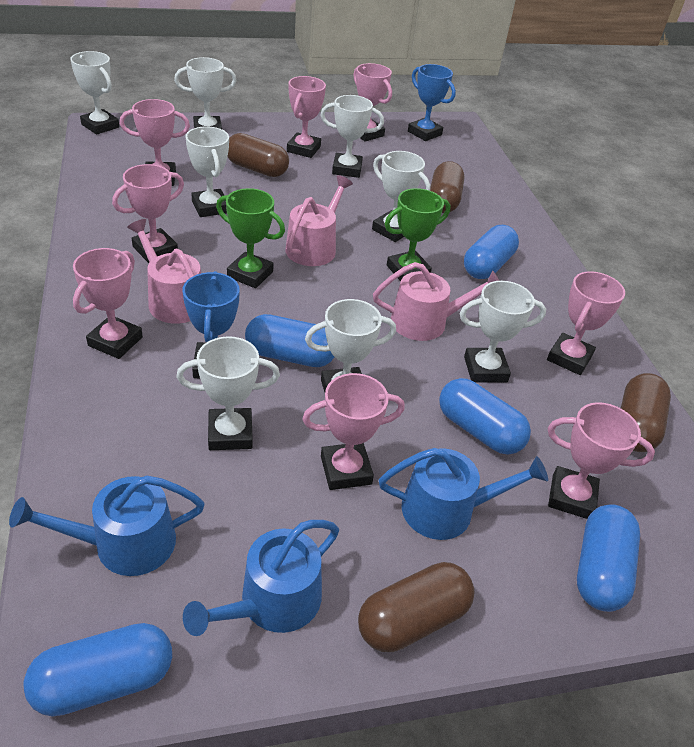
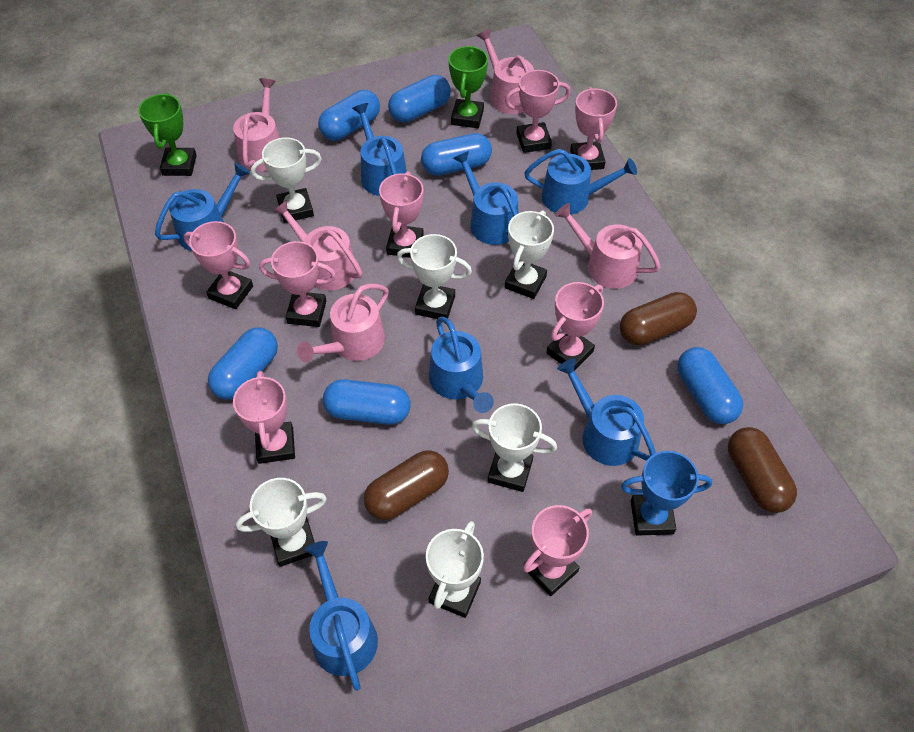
blue capsule: 5 -> 6
blue trophy: 2 -> 1
blue watering can: 3 -> 7
brown capsule: 4 -> 3
pink watering can: 3 -> 5
white trophy: 8 -> 6

